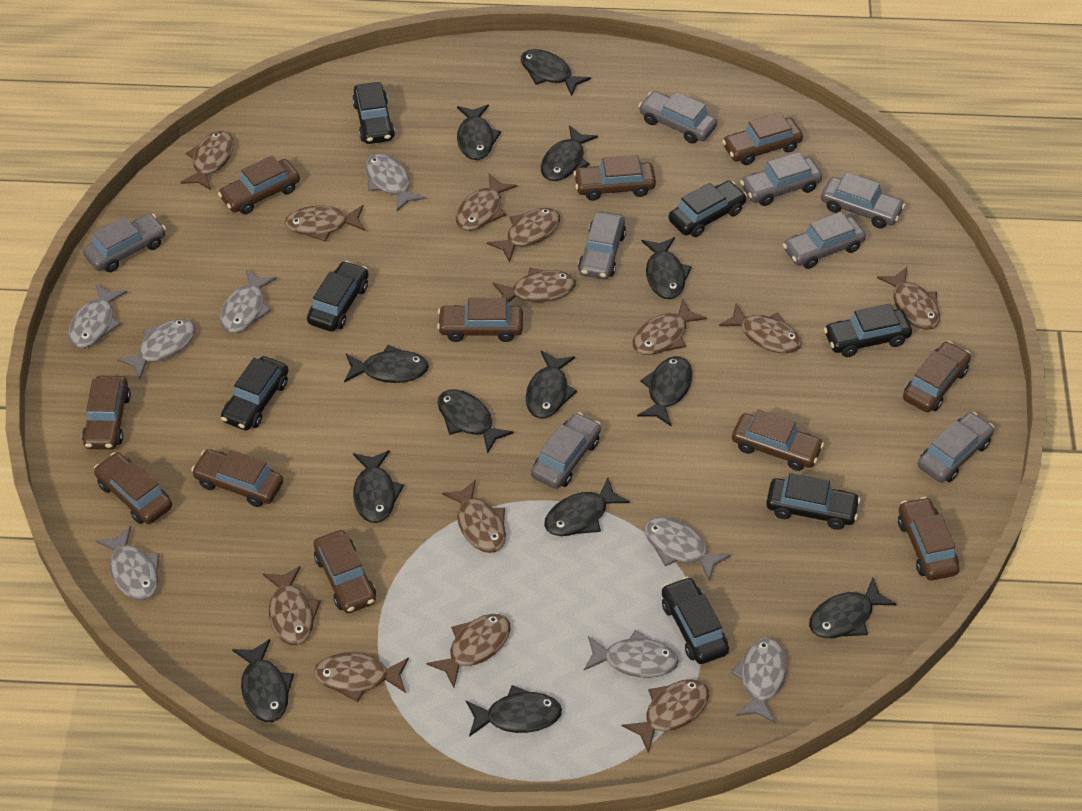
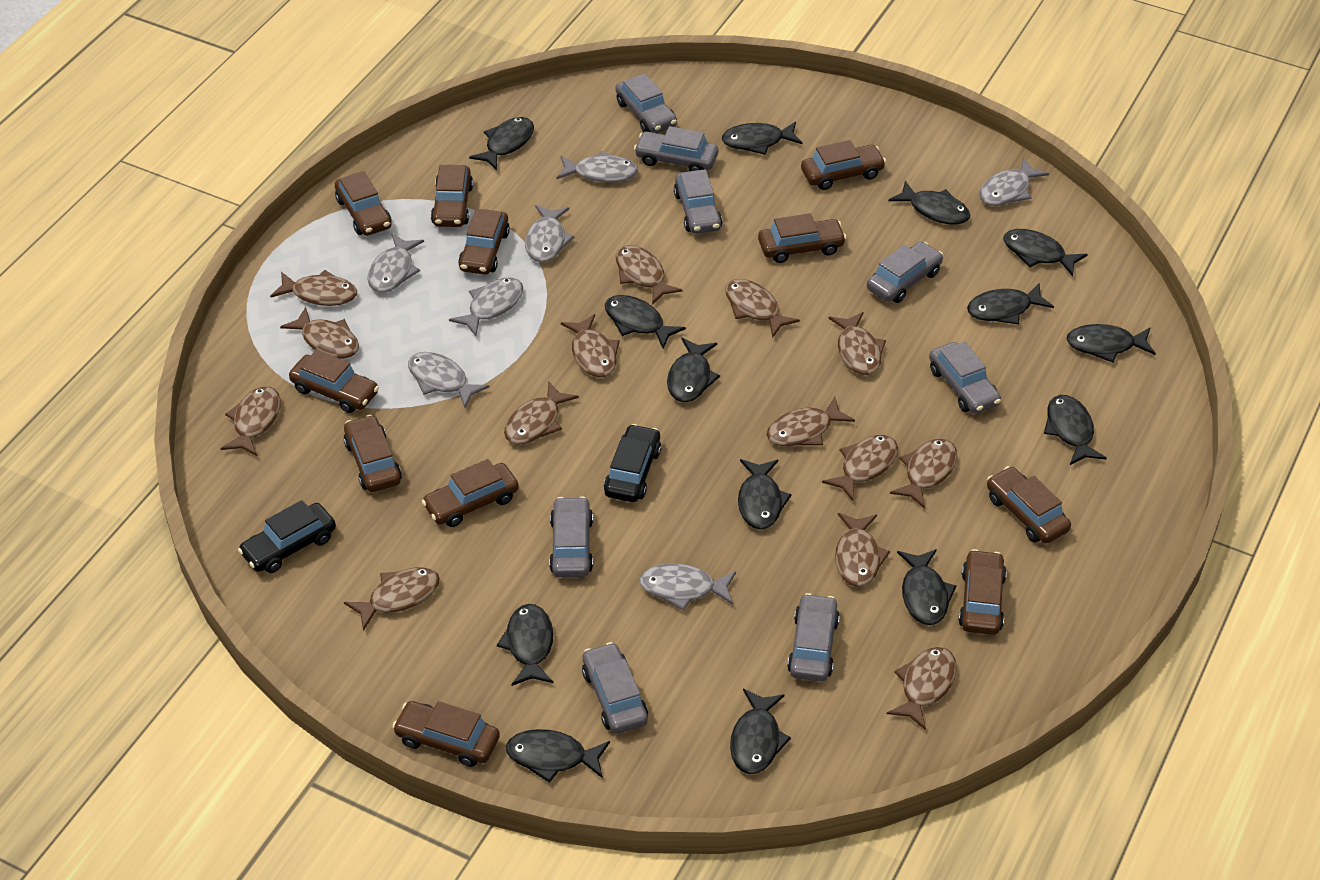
black car: 7 -> 2
black fish: 13 -> 14
brown fish: 13 -> 14
grey fish: 8 -> 7

